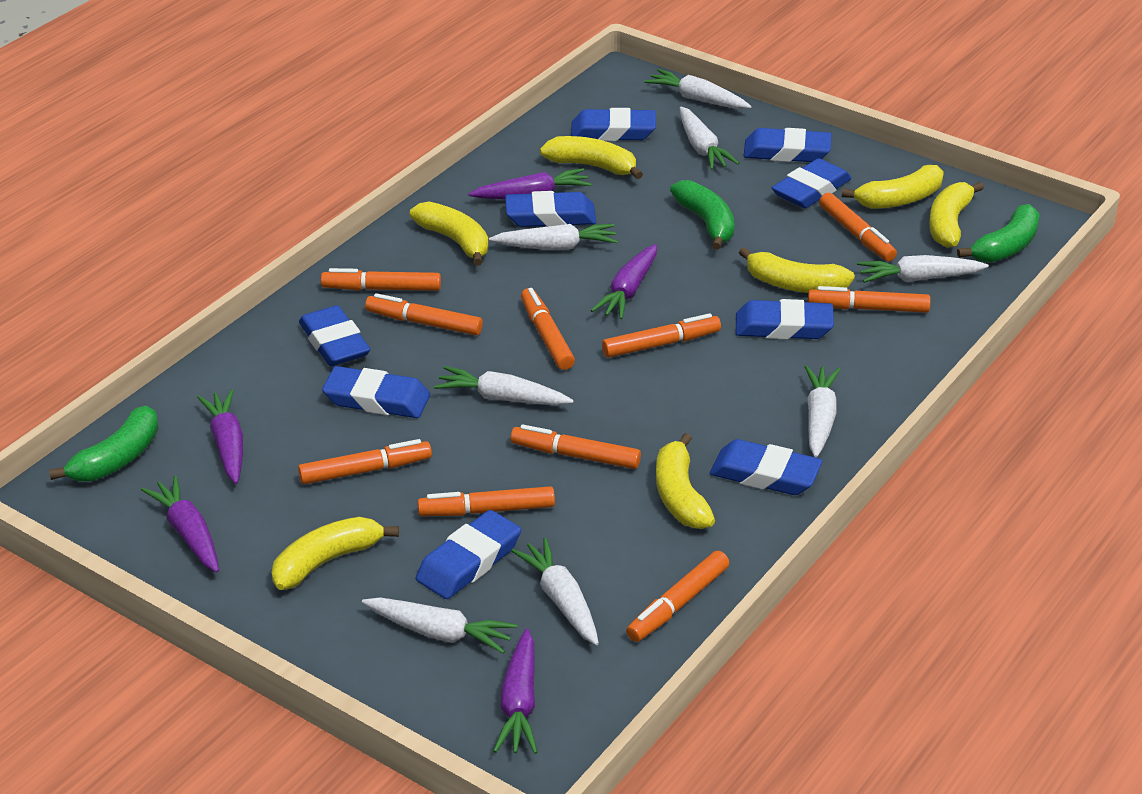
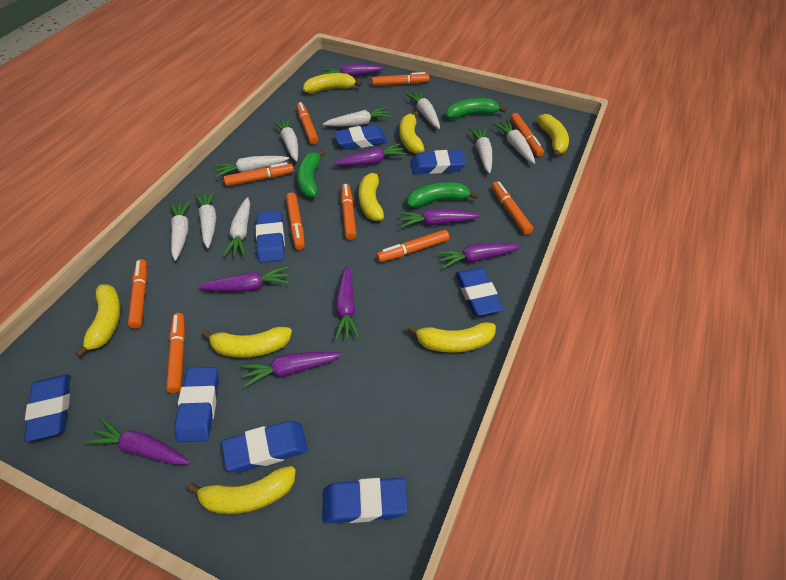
blue eraser: 9 -> 8
purple carrot: 5 -> 8
white carrot: 8 -> 9
yellow banana: 7 -> 8

